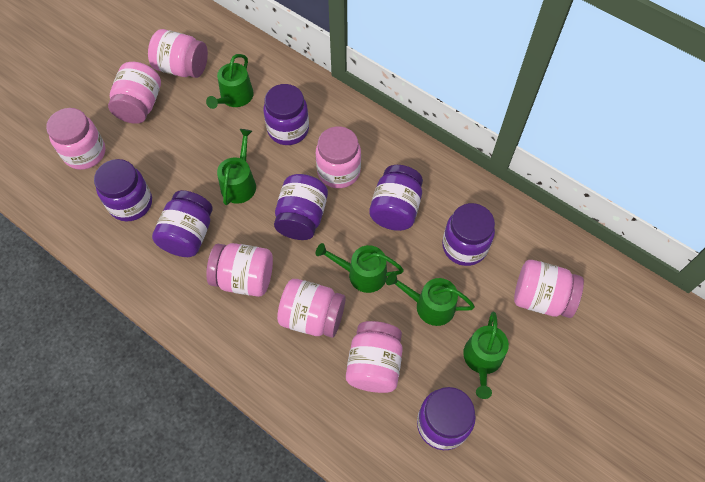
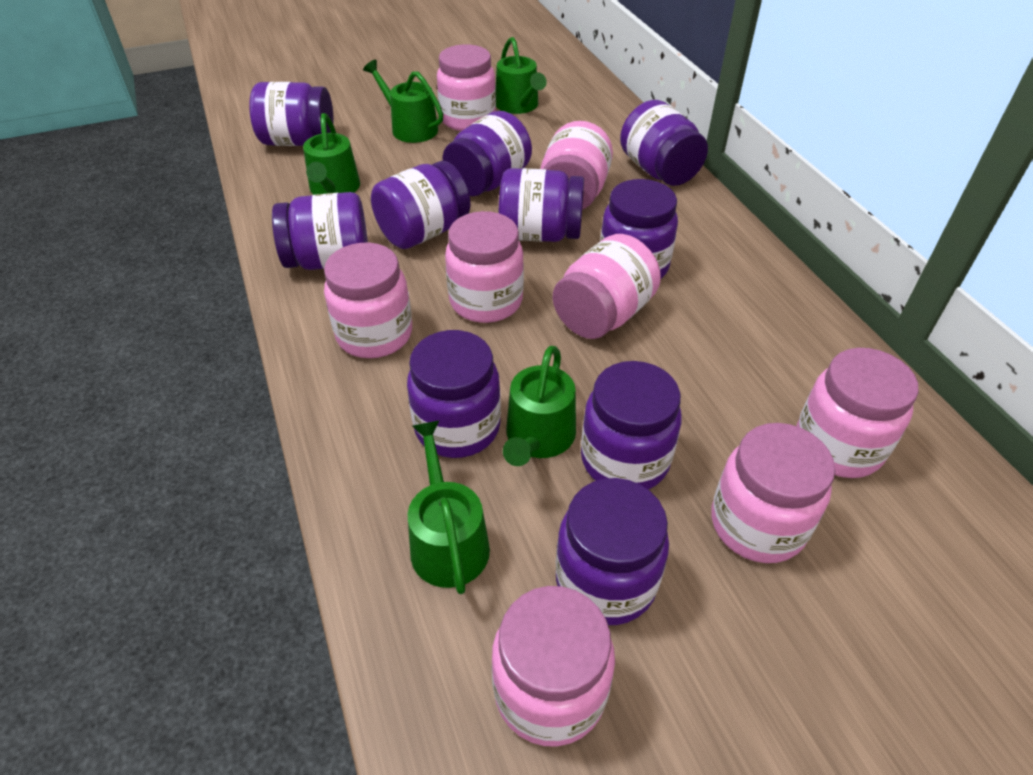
purple jar: 7 -> 10

